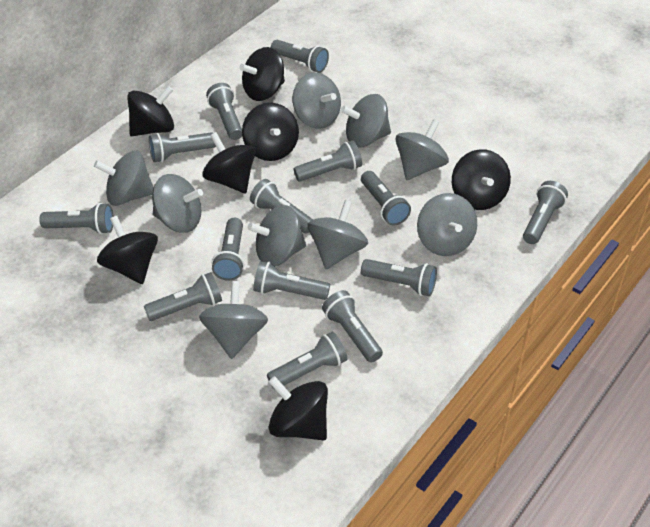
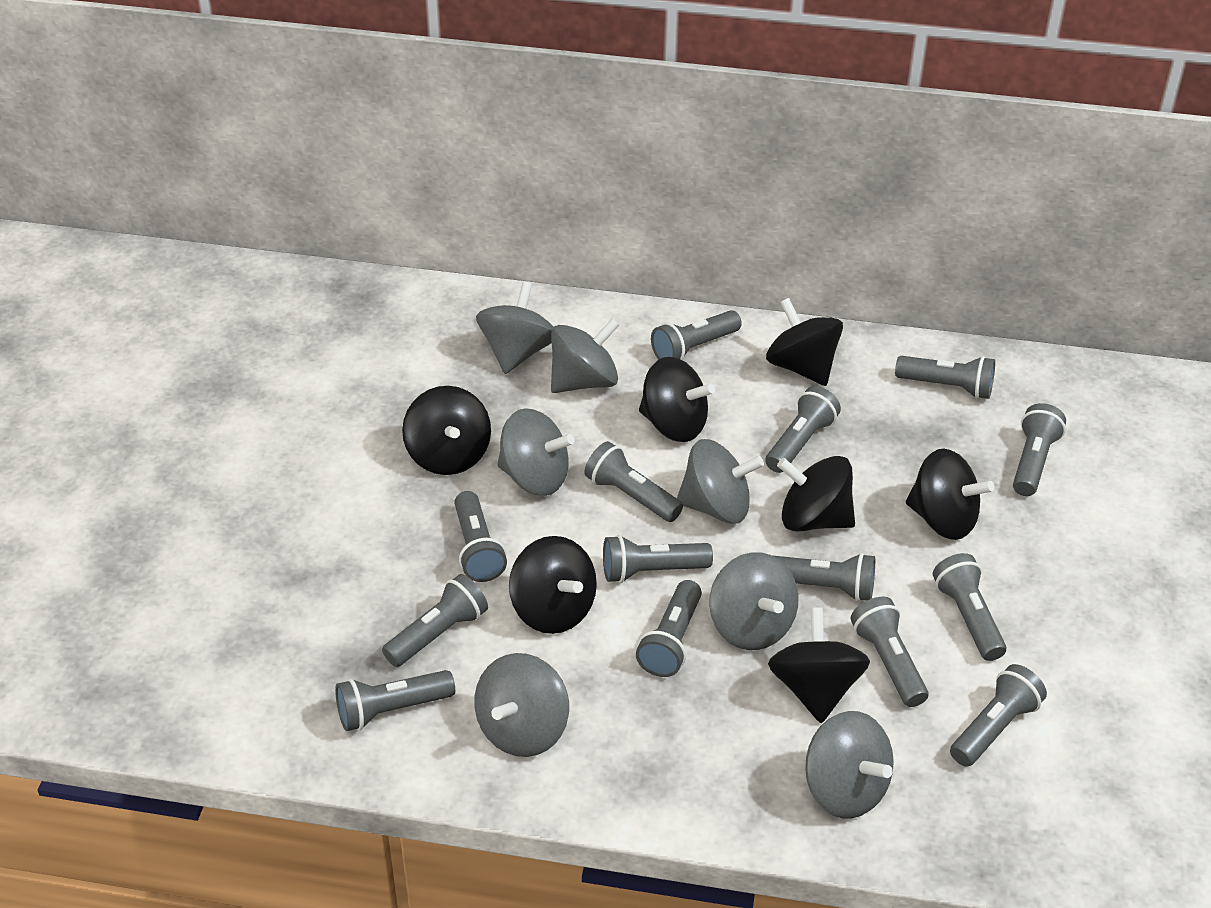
grey spinning top: 9 -> 7

